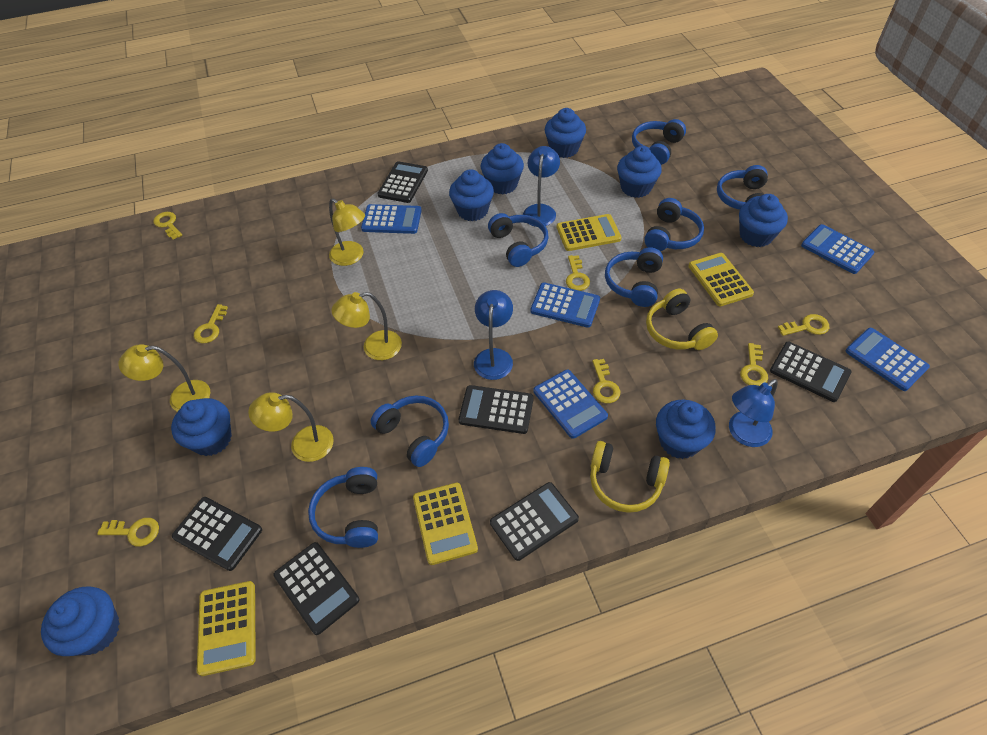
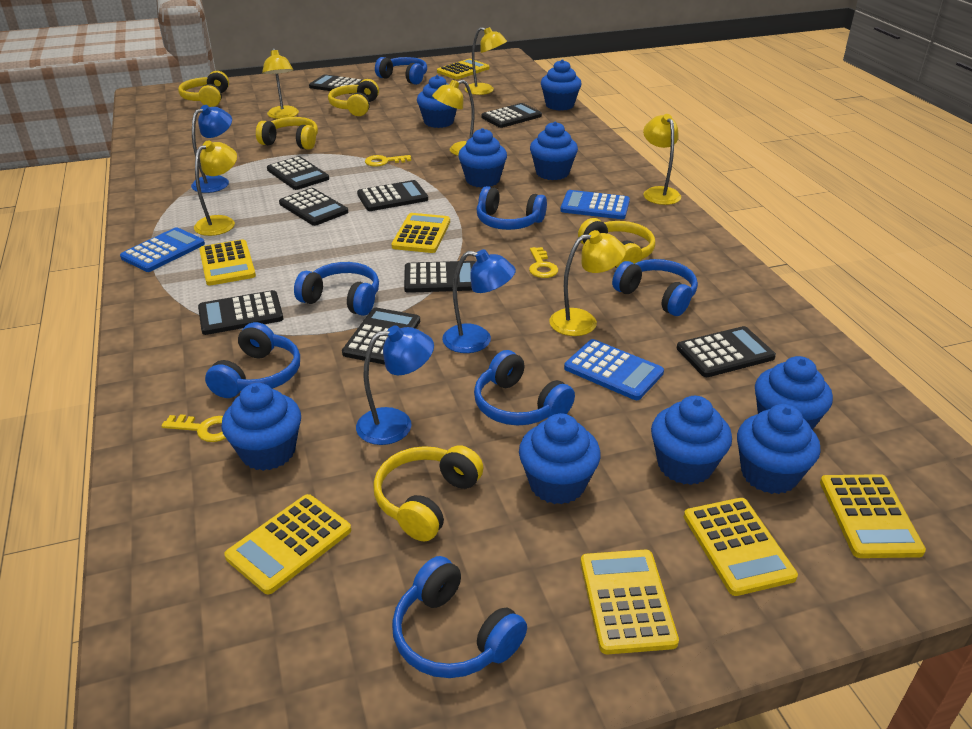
black calculator: 6 -> 9
blue calculator: 5 -> 3
blue cupcake: 8 -> 9
yellow calculator: 4 -> 7
yellow headphones: 2 -> 5
yellow key: 7 -> 3
yellow lamp: 4 -> 6

